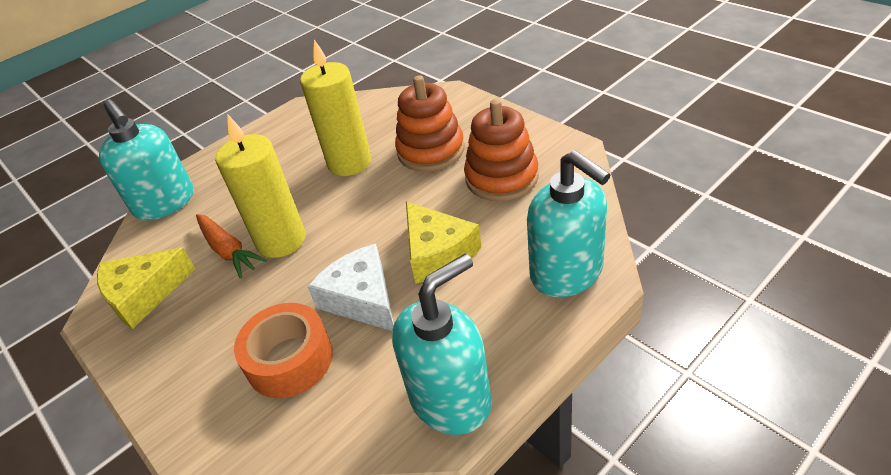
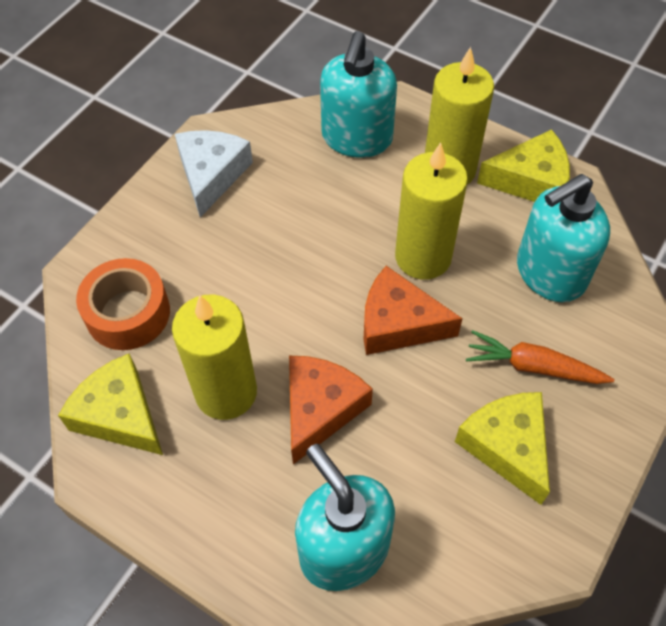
orange cheese: 0 -> 2
orange stacking toy: 2 -> 0
yellow candle: 2 -> 3
yellow cheese: 2 -> 3

